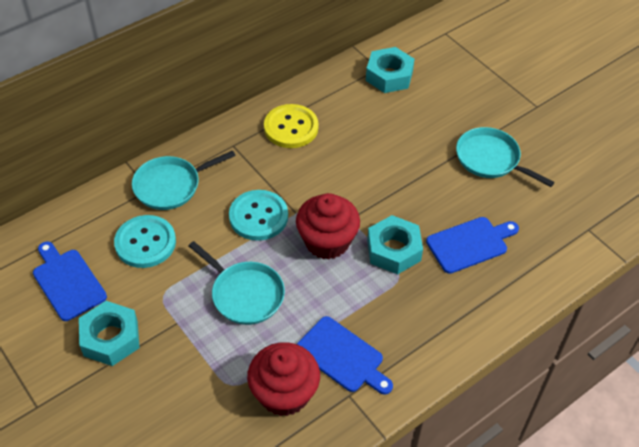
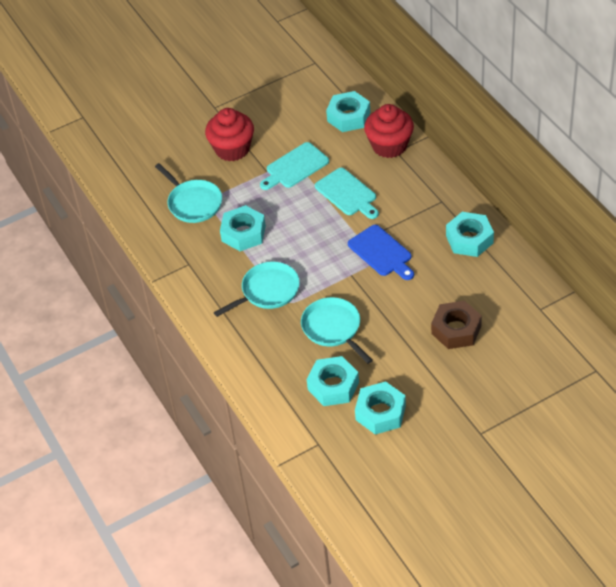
blue cutting board: 3 -> 1
brown nut: 0 -> 1
turquoise button: 2 -> 0
turquoise cutting board: 0 -> 2
turquoise nut: 3 -> 5
yellow button: 1 -> 0

